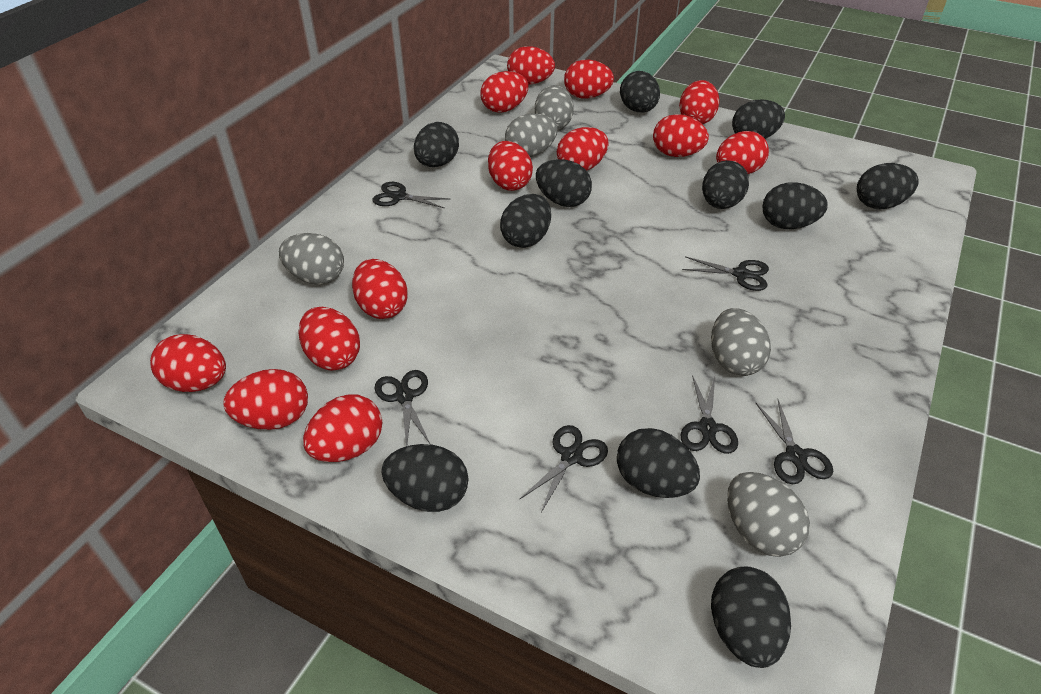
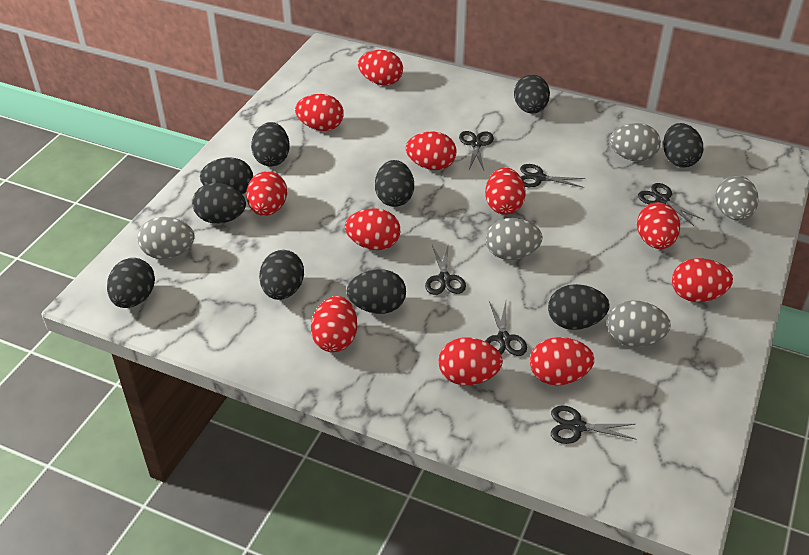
black egg: 11 -> 10
red egg: 13 -> 11

